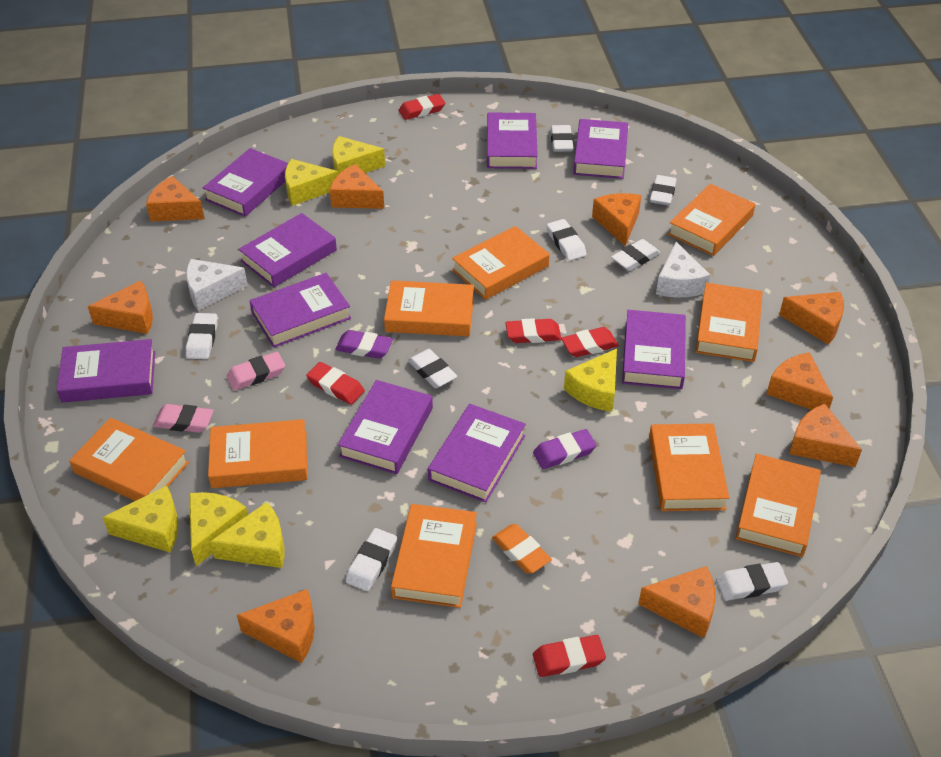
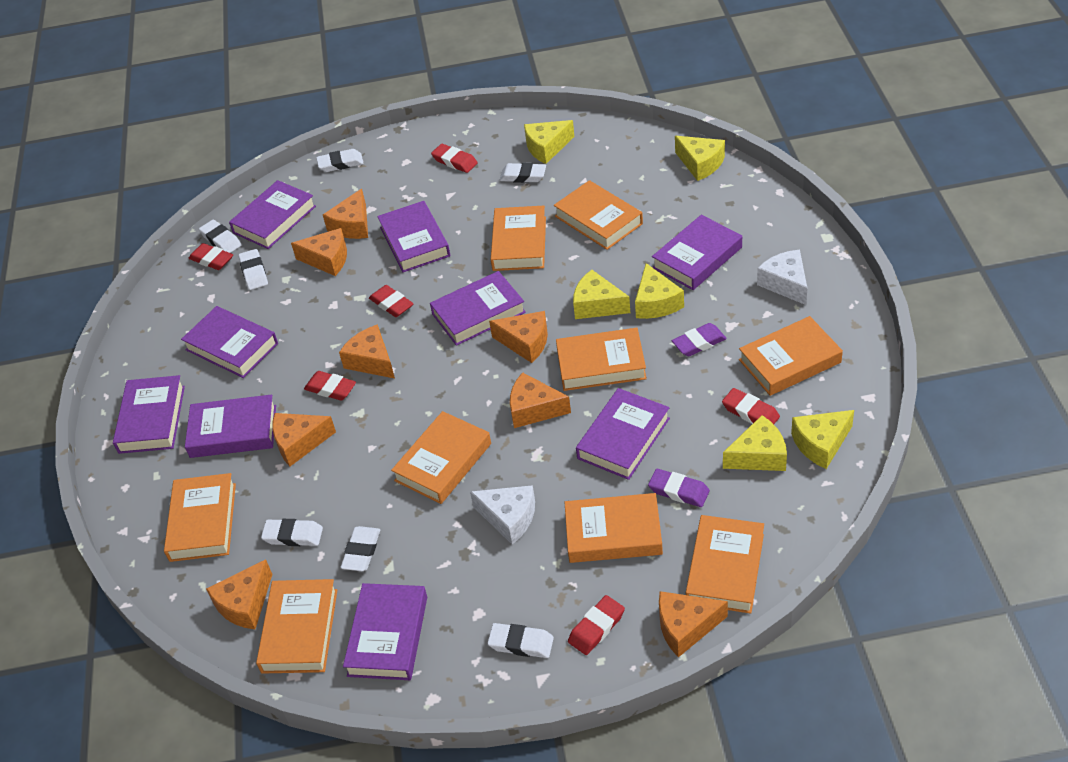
orange cheese: 9 -> 8
orange eraser: 1 -> 0
pink eraser: 2 -> 0
red eraser: 5 -> 6
white eraser: 8 -> 7

